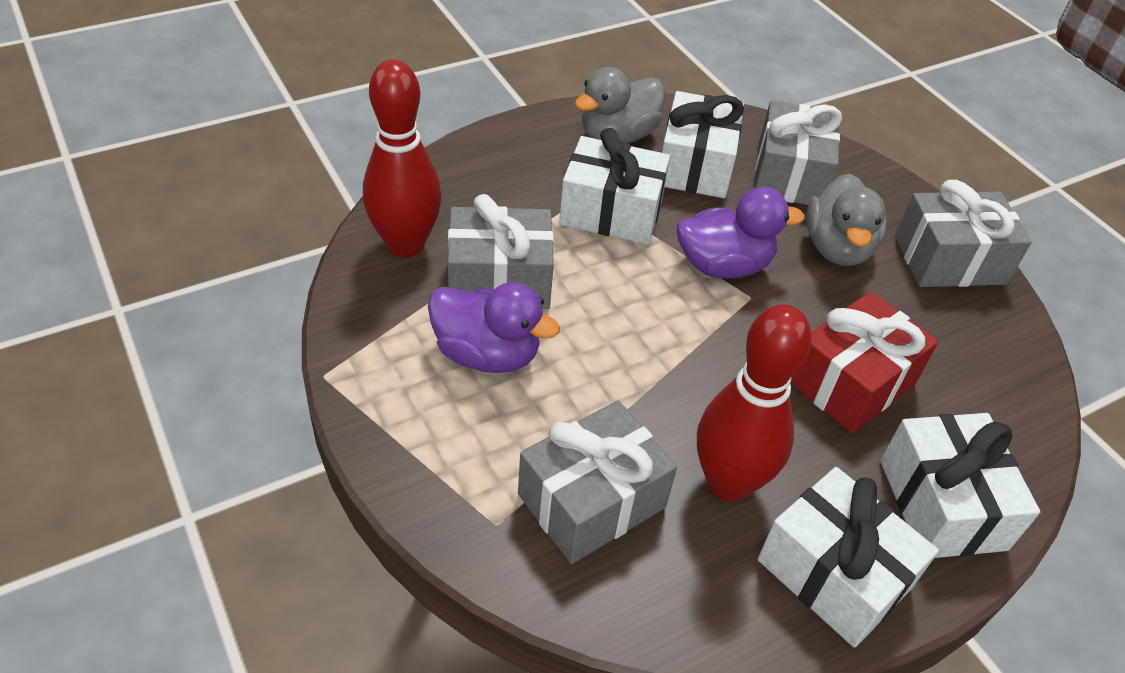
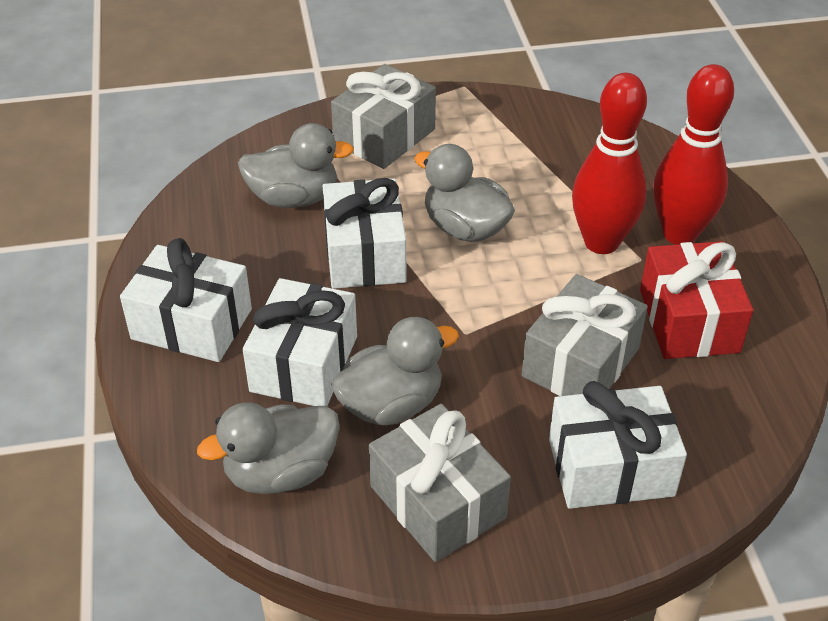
grey duck: 2 -> 4
grey gift: 4 -> 3
purple duck: 2 -> 0

